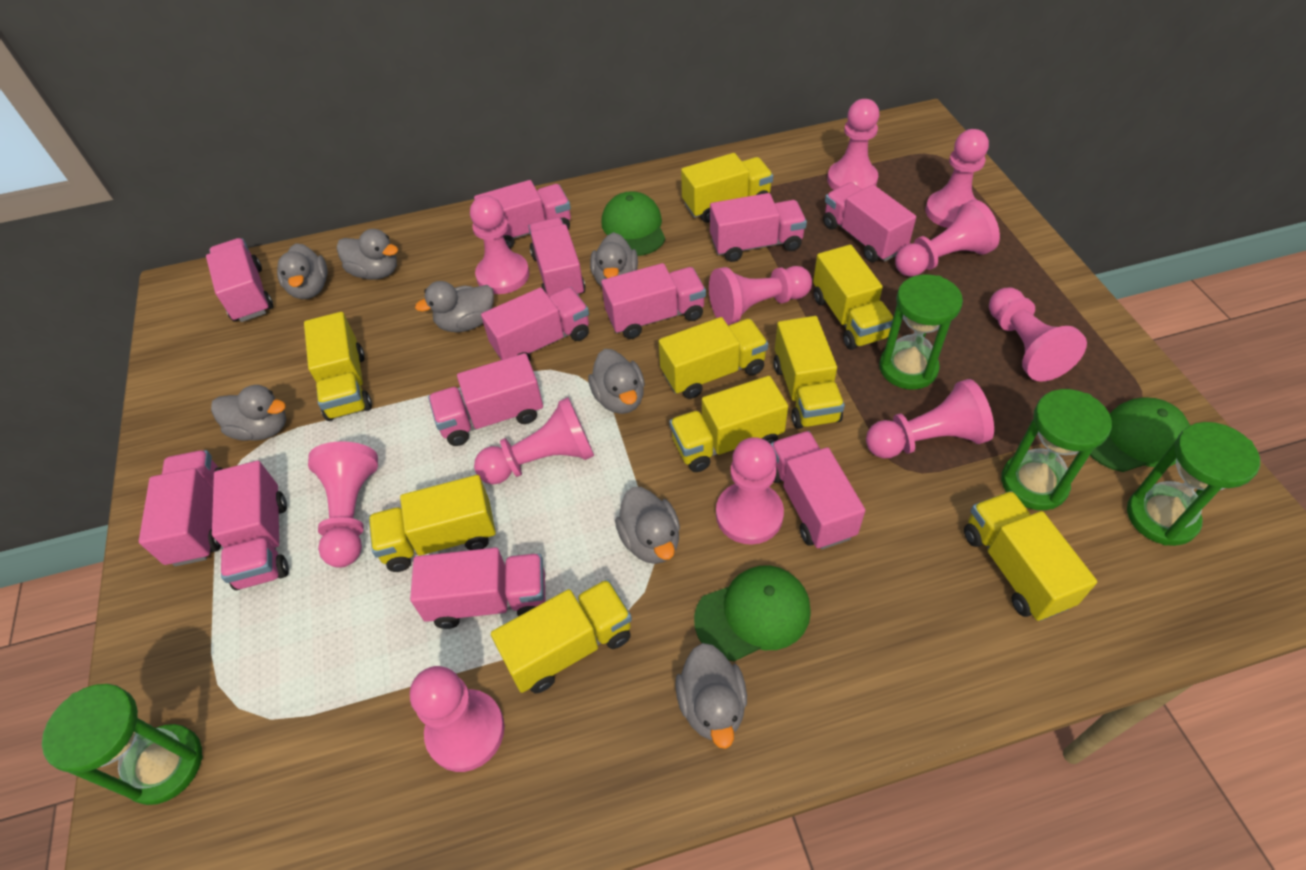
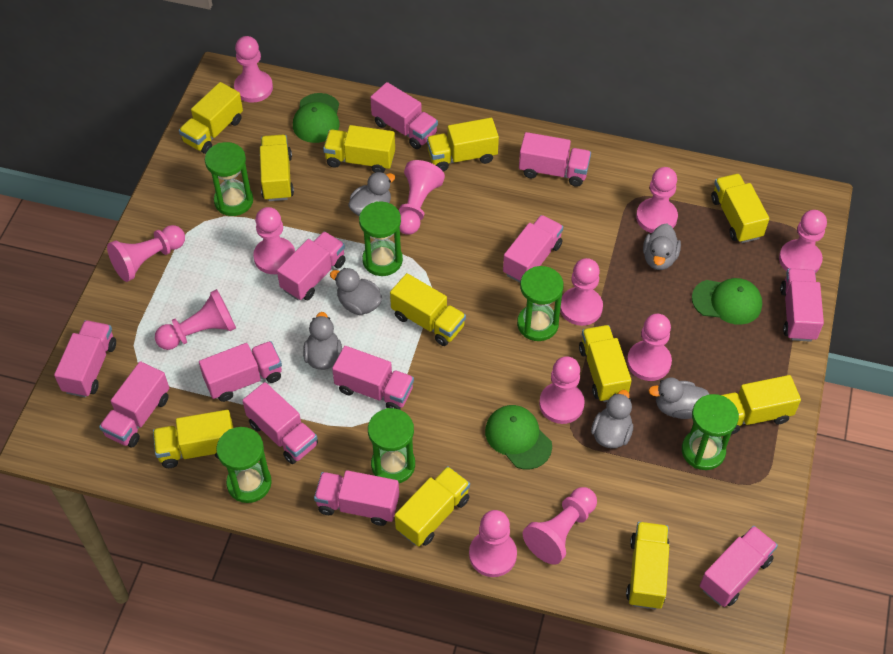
green hourglass: 4 -> 6
grey duck: 8 -> 6
pink pawn: 11 -> 12
yellow truck: 9 -> 11

